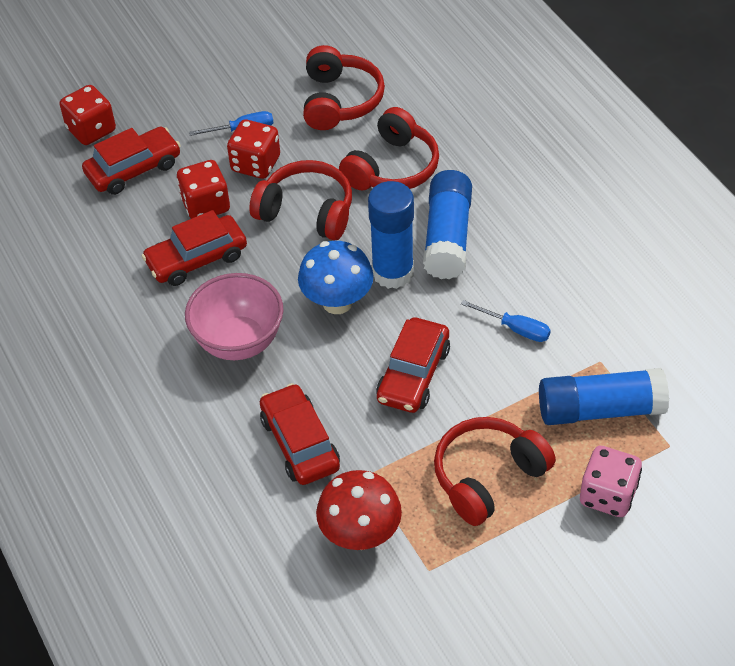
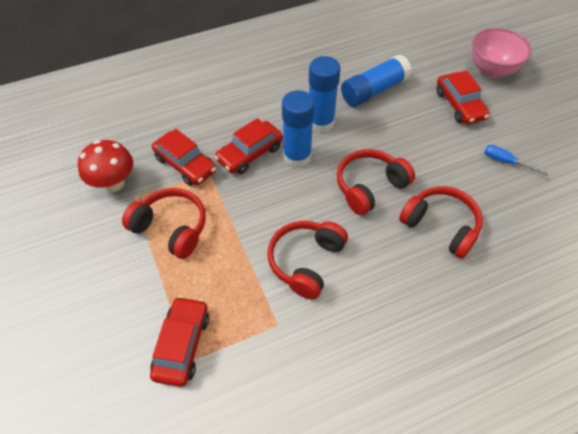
blue mushroom: 1 -> 0
blue screwdriver: 2 -> 1
pink dice: 1 -> 0
red dice: 3 -> 0

